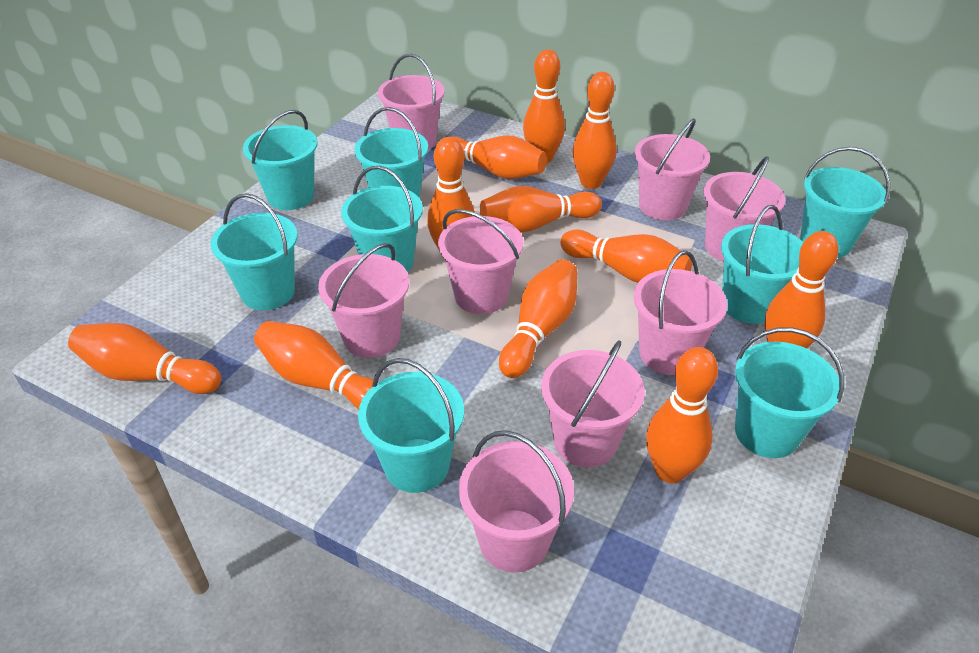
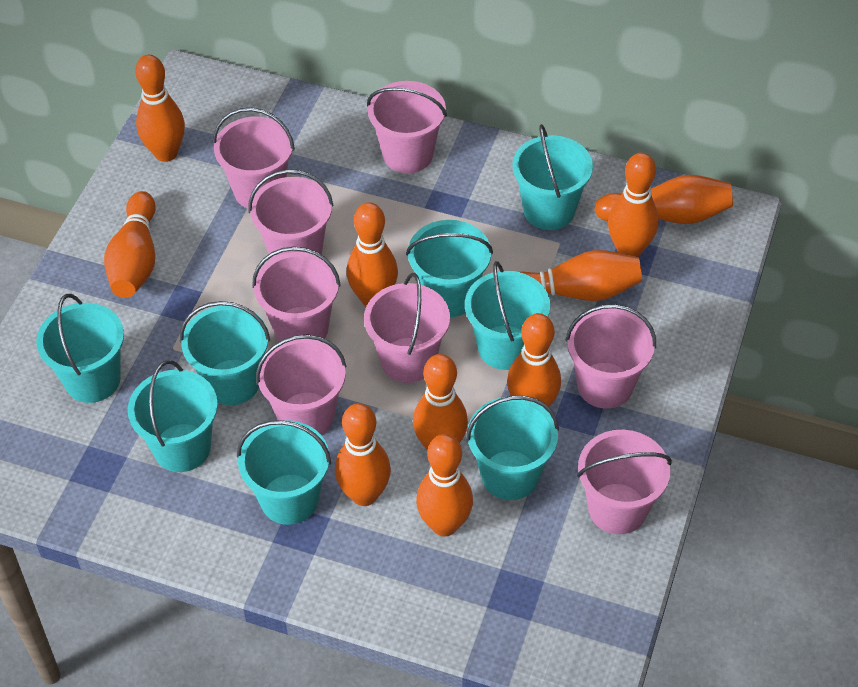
orange bowling pin: 11 -> 10

